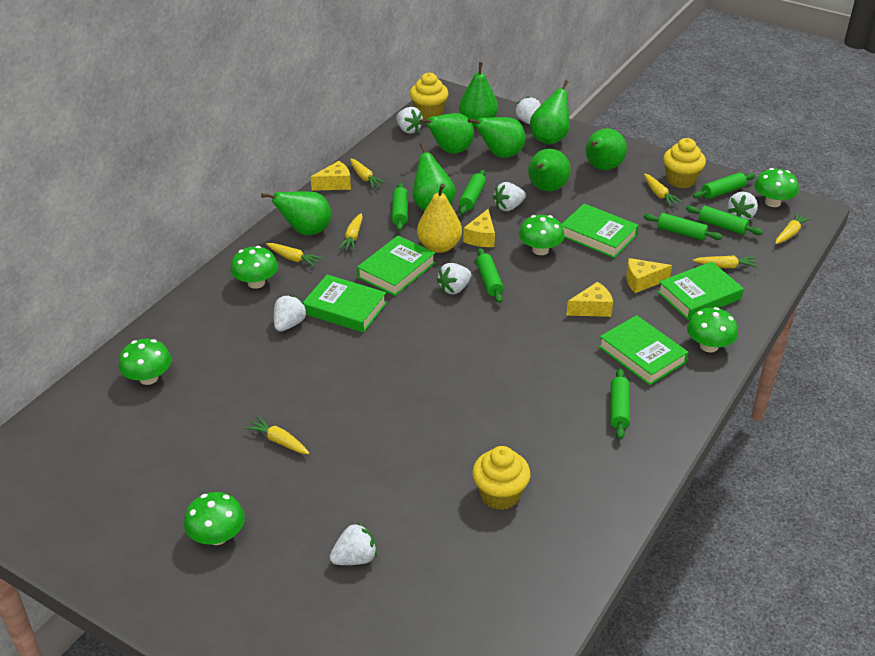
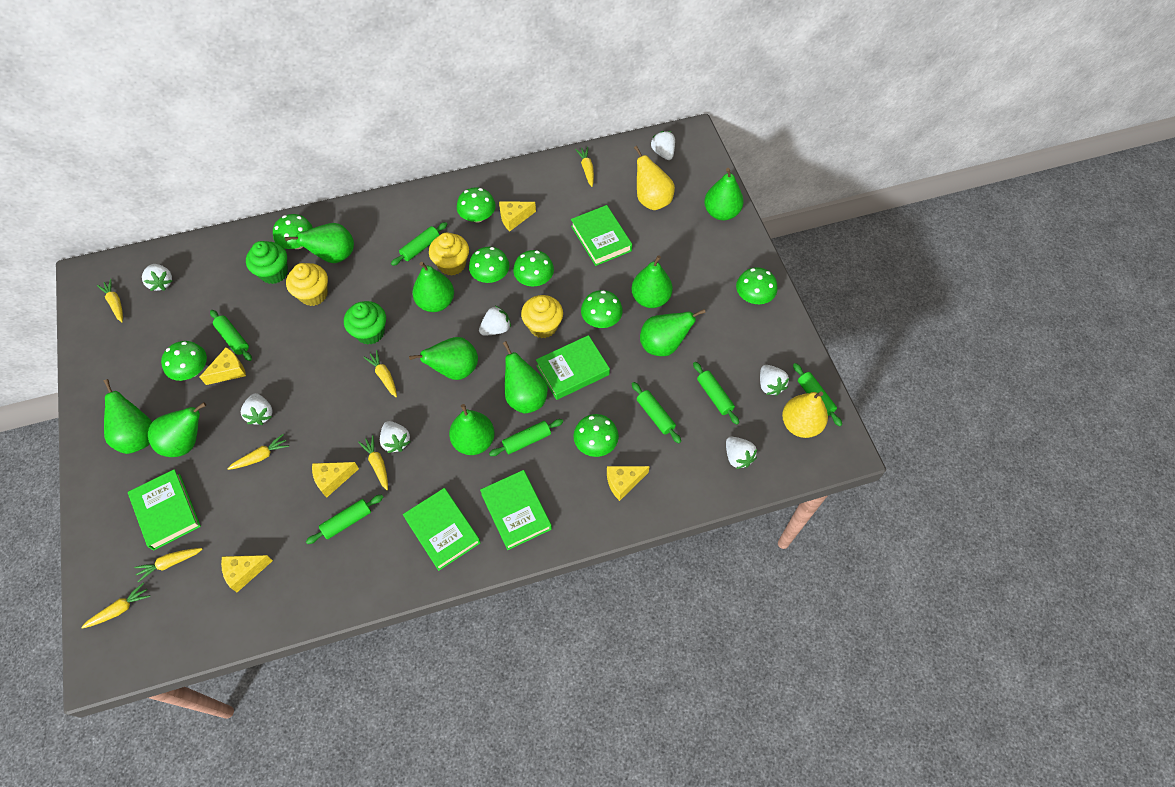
green cupcake: 0 -> 2
green mushroom: 6 -> 8
green pear: 8 -> 10
yellow cheese: 4 -> 5
yellow pear: 1 -> 2

